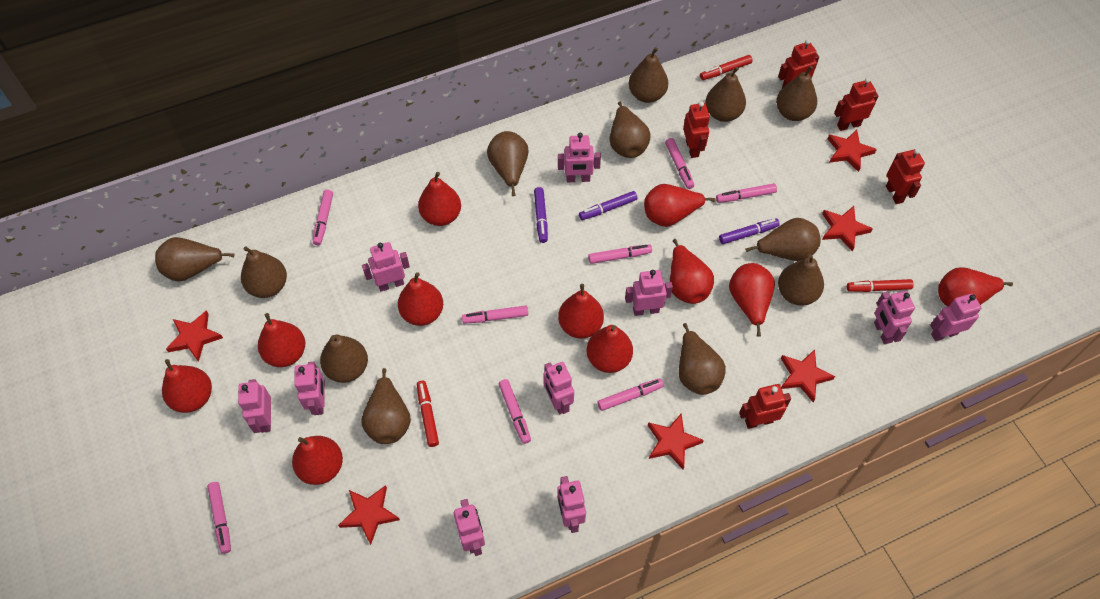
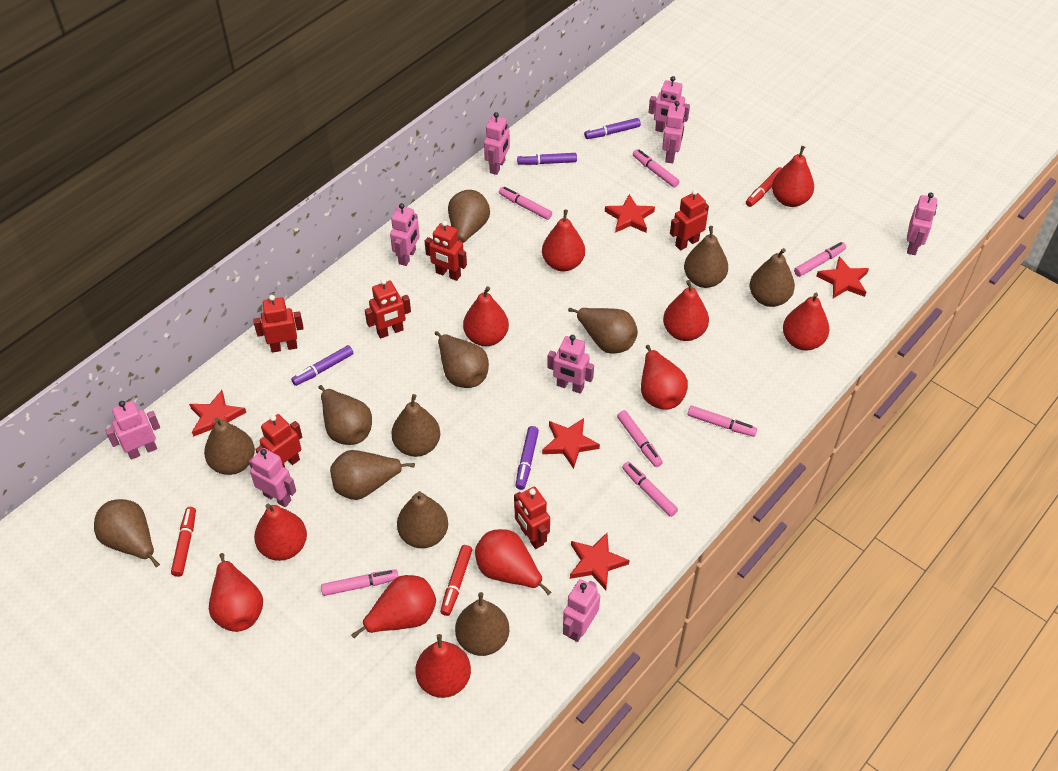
pink marker: 8 -> 7
pink robot: 10 -> 9
purple marker: 3 -> 4
red robot: 5 -> 6
red star: 6 -> 5

